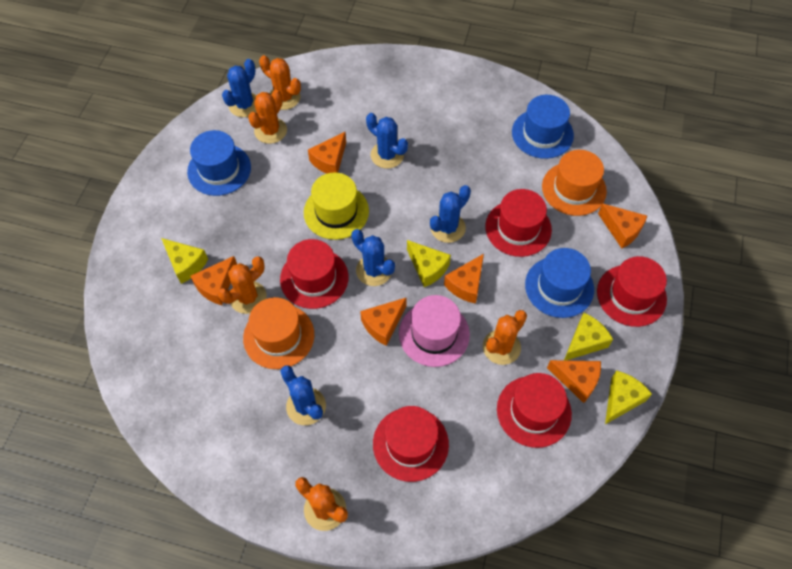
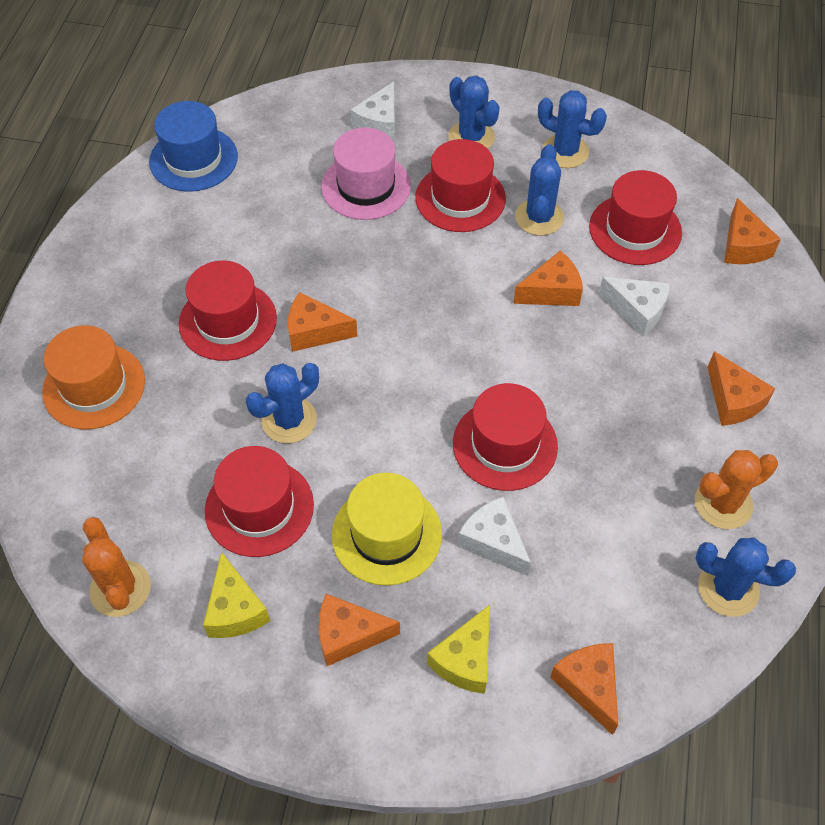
blue hat: 3 -> 1
orange cactus: 5 -> 2
orange hat: 2 -> 1
white cheese: 0 -> 3
yellow cheese: 4 -> 2

